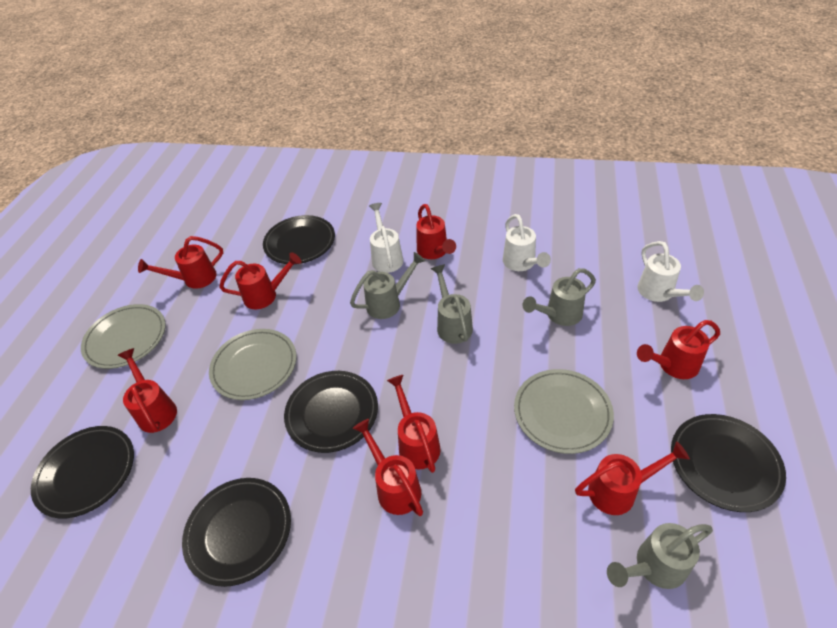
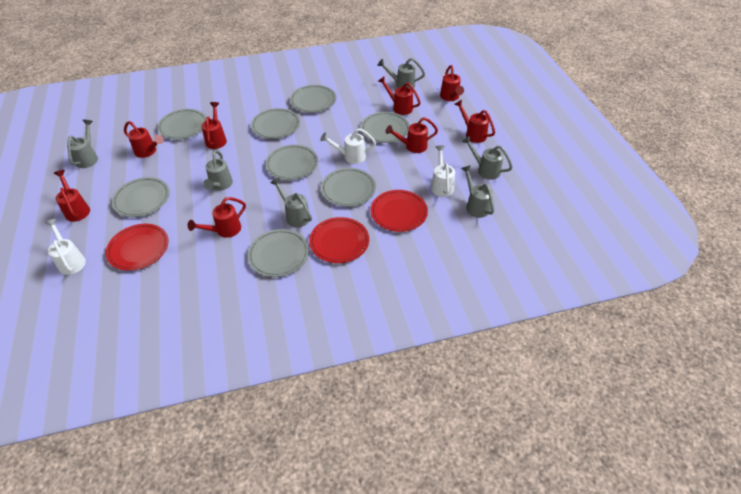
black plate: 5 -> 0
grey plate: 3 -> 8
grey watering can: 4 -> 6
red plate: 0 -> 3

